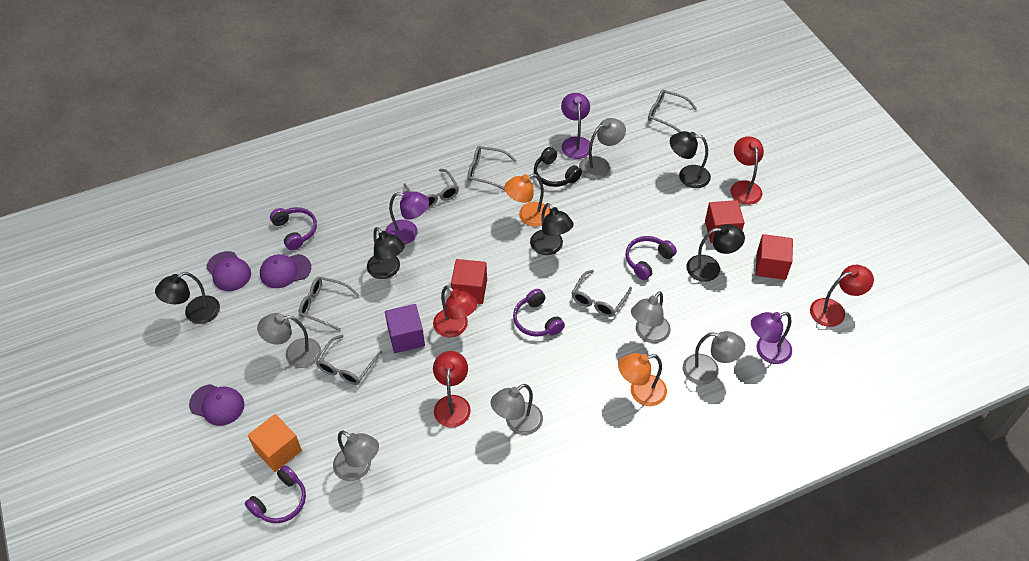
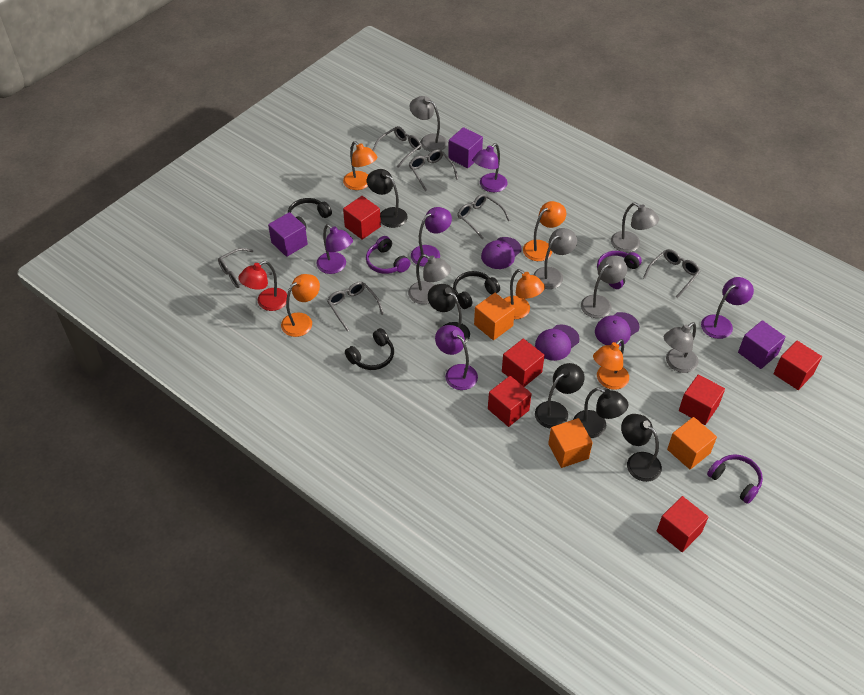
black headphones: 1 -> 3
orange cube: 1 -> 3
orange lamp: 2 -> 5
purple cube: 1 -> 3
purple headphones: 4 -> 3
purple lamp: 3 -> 5
red cube: 3 -> 6
red lamp: 4 -> 1

